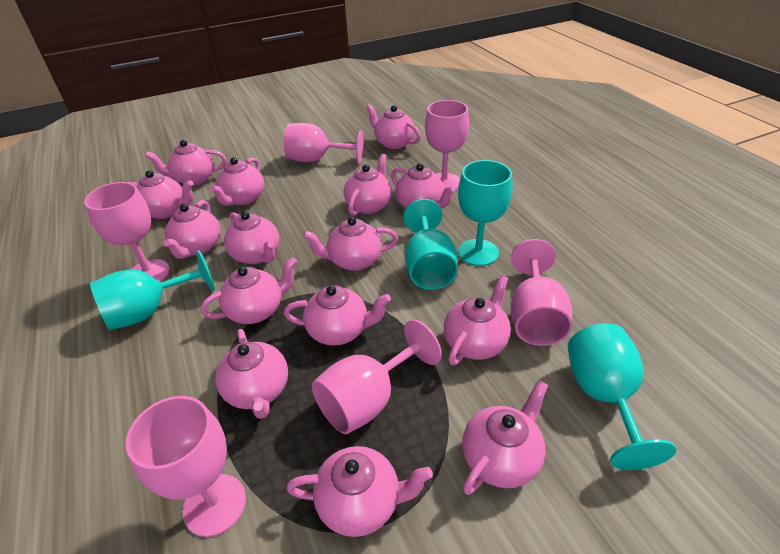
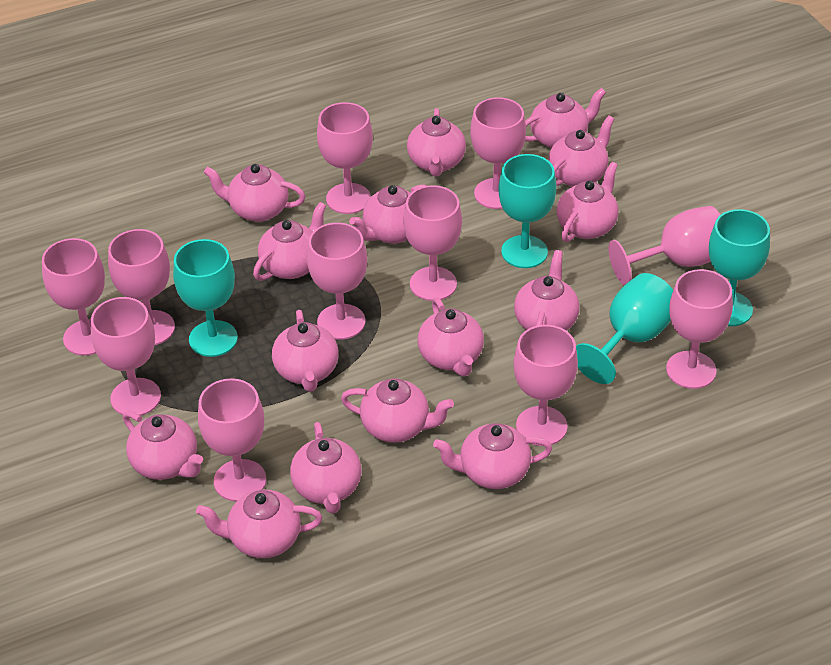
pink goblet: 6 -> 11

